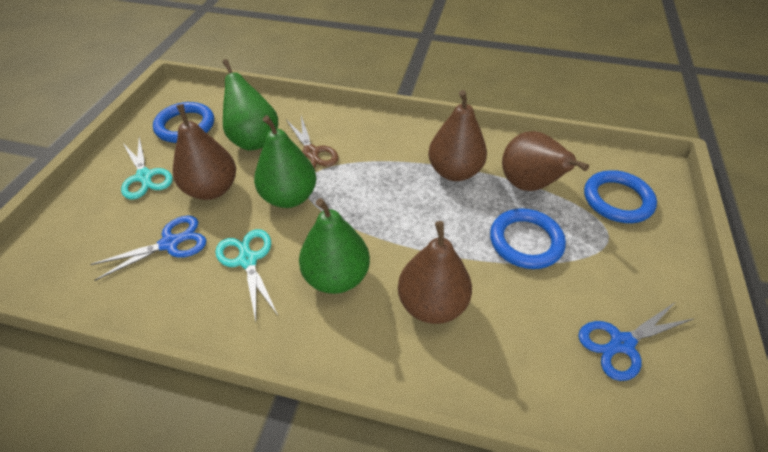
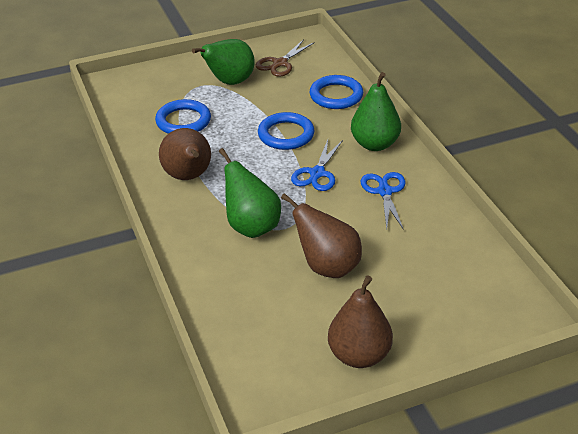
brown pear: 4 -> 3
turquoise scissors: 2 -> 0

